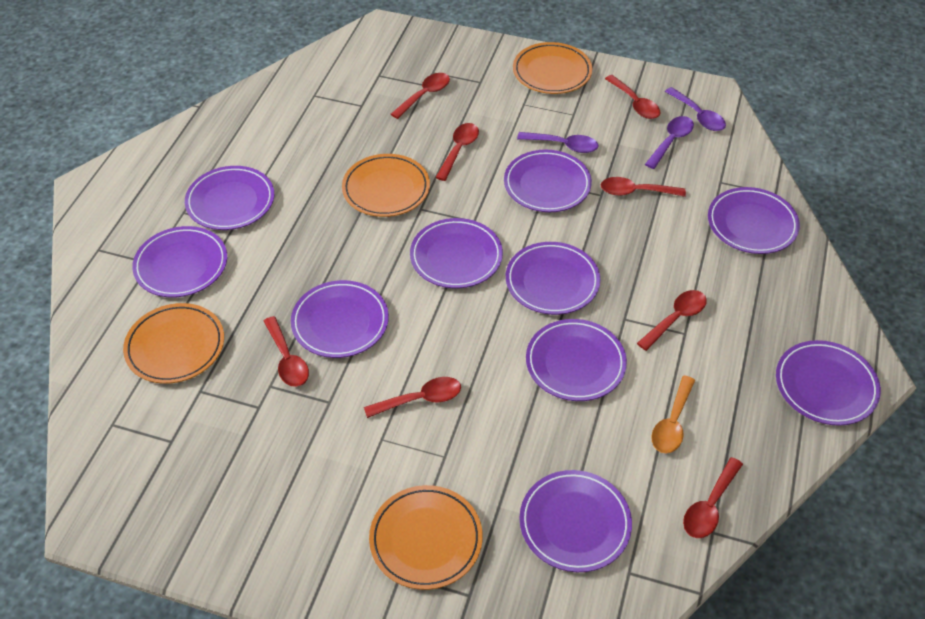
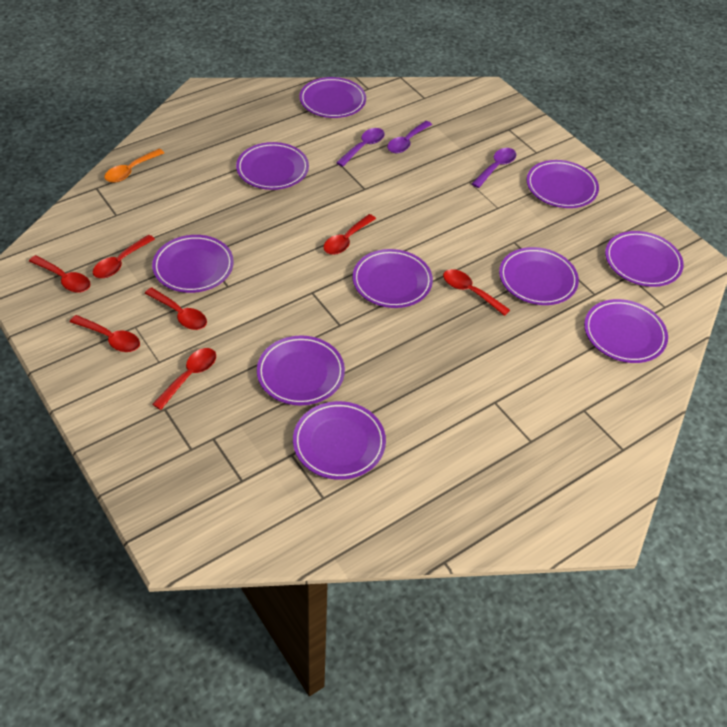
orange plate: 4 -> 0
red spoon: 8 -> 7

